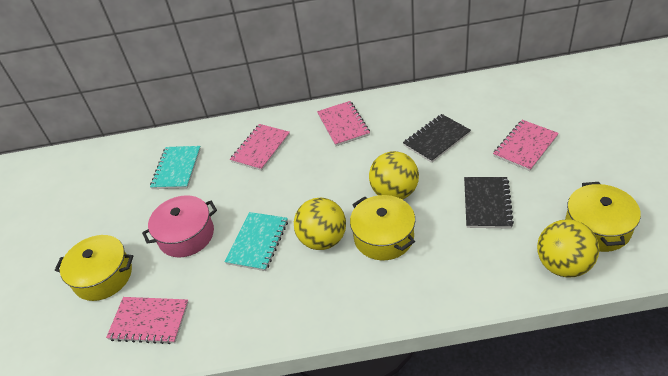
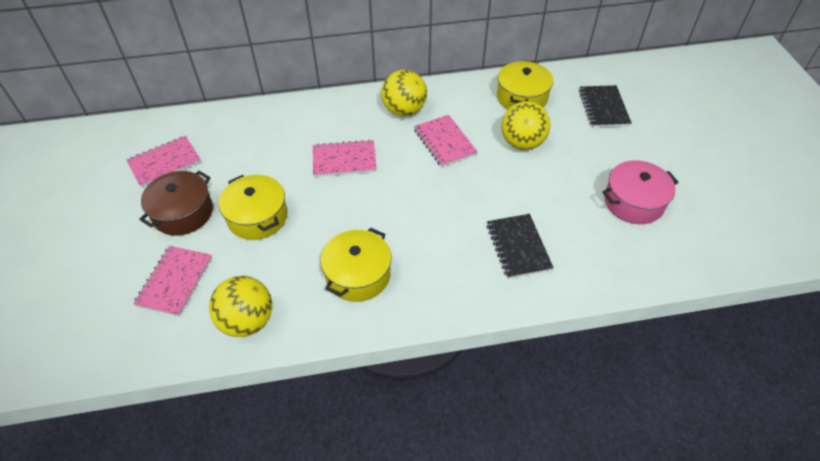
brown pot: 0 -> 1
turquoise notebook: 2 -> 0

